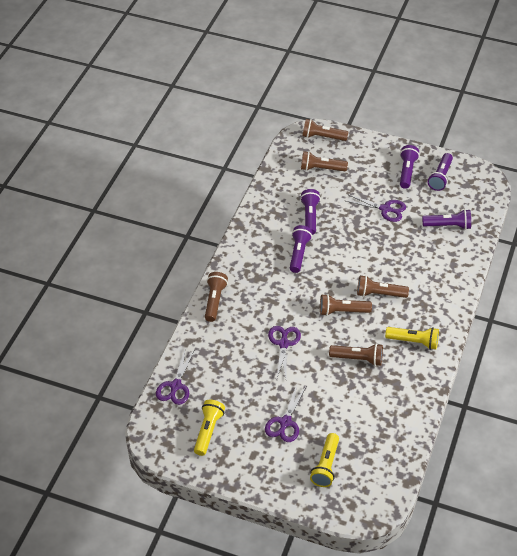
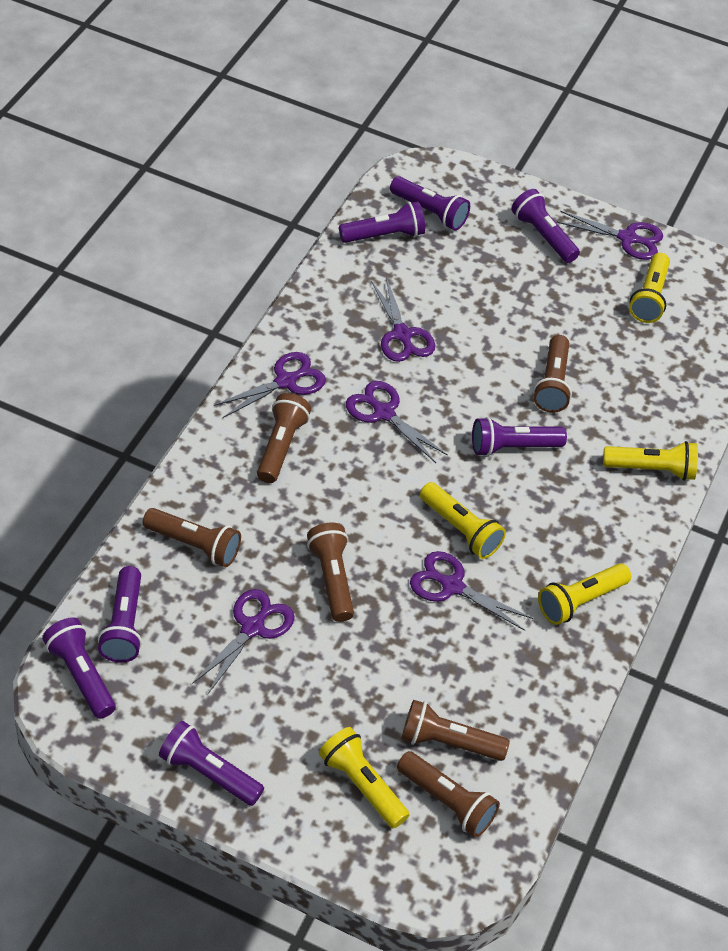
purple flashlight: 5 -> 7
purple scissors: 4 -> 6
yellow flashlight: 3 -> 5

